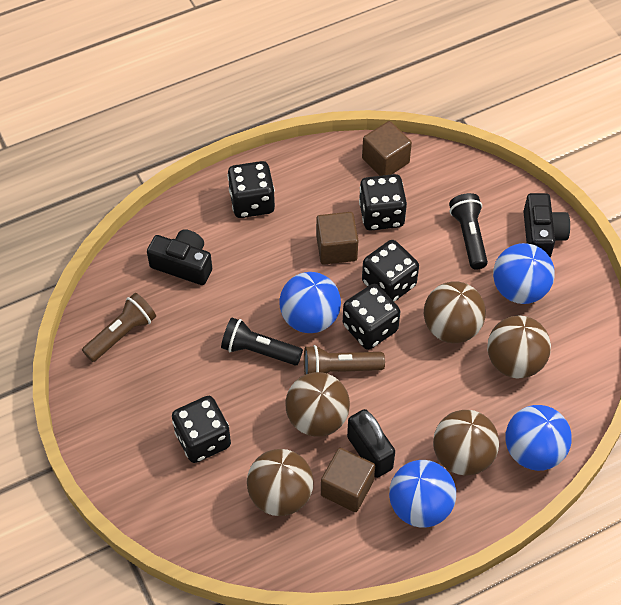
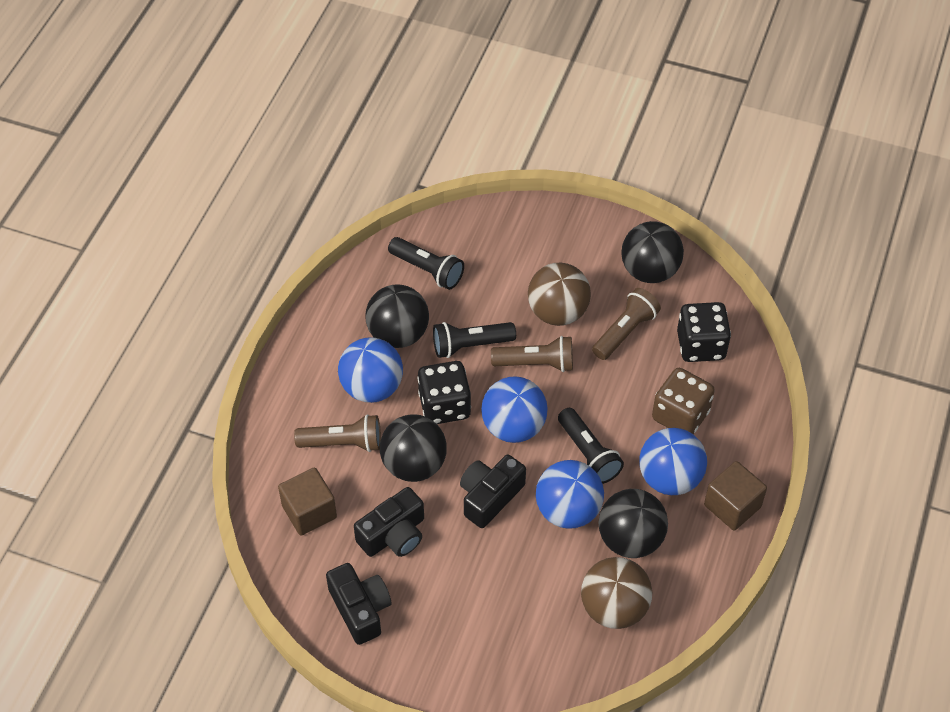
black ball: 0 -> 4
black camera: 2 -> 3
black dice: 5 -> 2
black flashlight: 2 -> 3
black padlock: 1 -> 0
brown ball: 5 -> 2
brown cube: 3 -> 2
brown dice: 0 -> 1
brown flashlight: 2 -> 3

